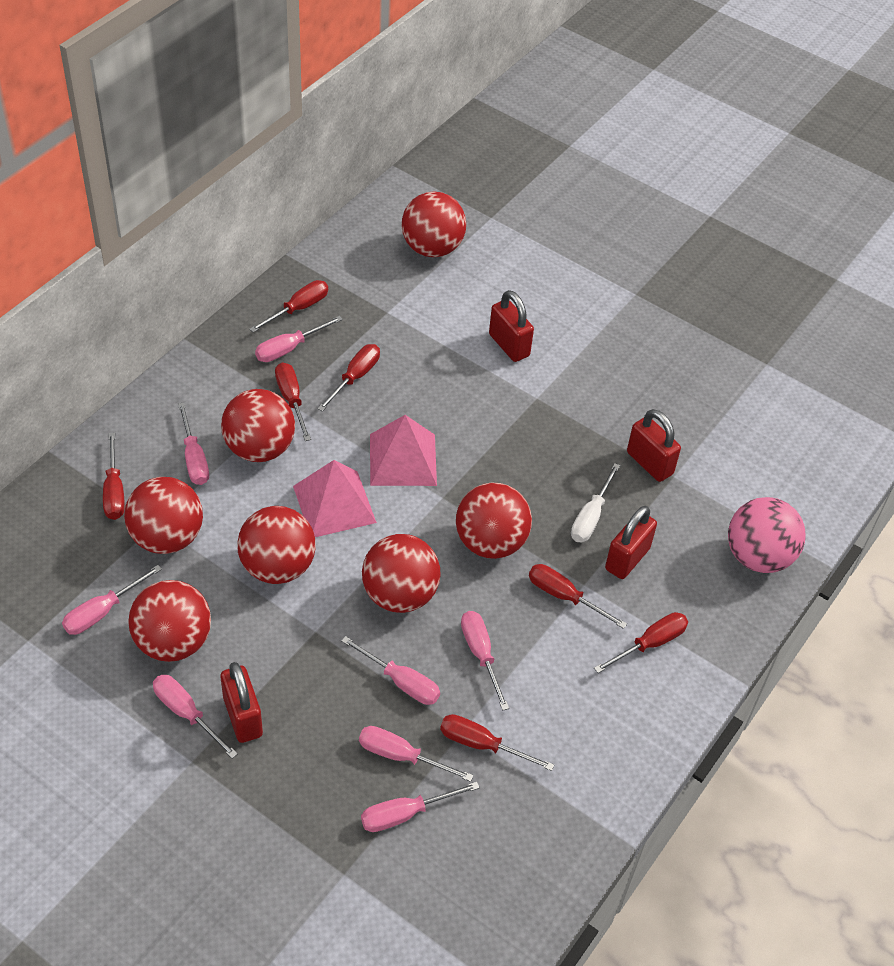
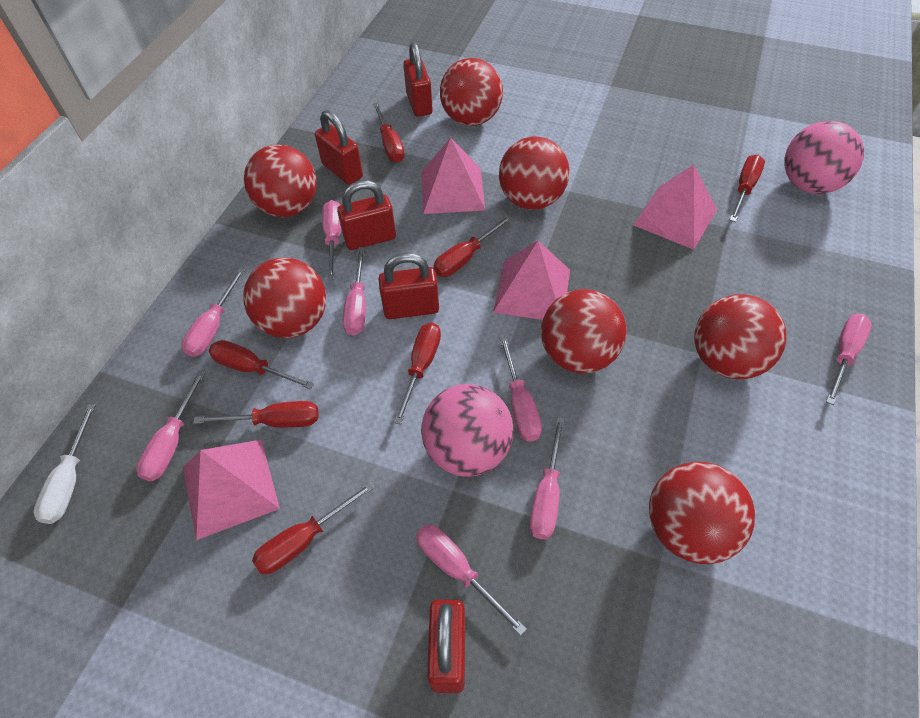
pink ball: 1 -> 2
pink pyramid: 2 -> 4
red padlock: 4 -> 5

